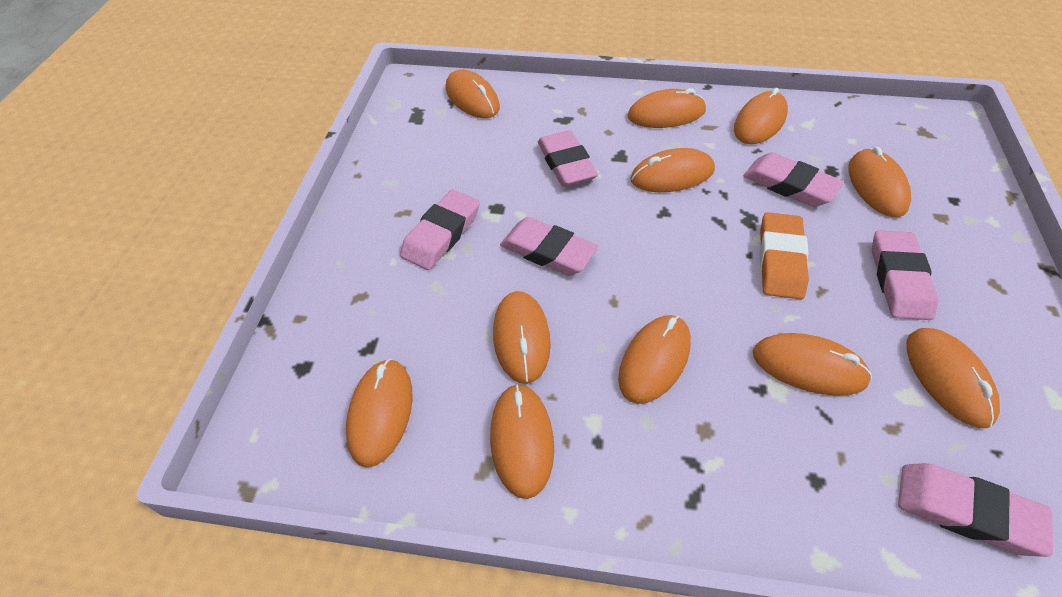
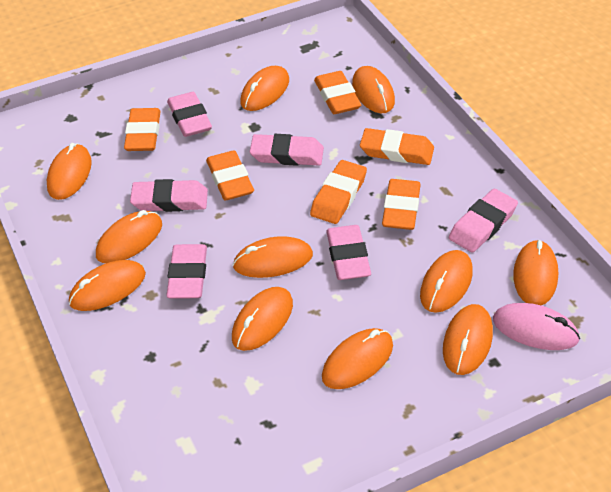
orange eraser: 1 -> 6
pink mouse: 0 -> 1

